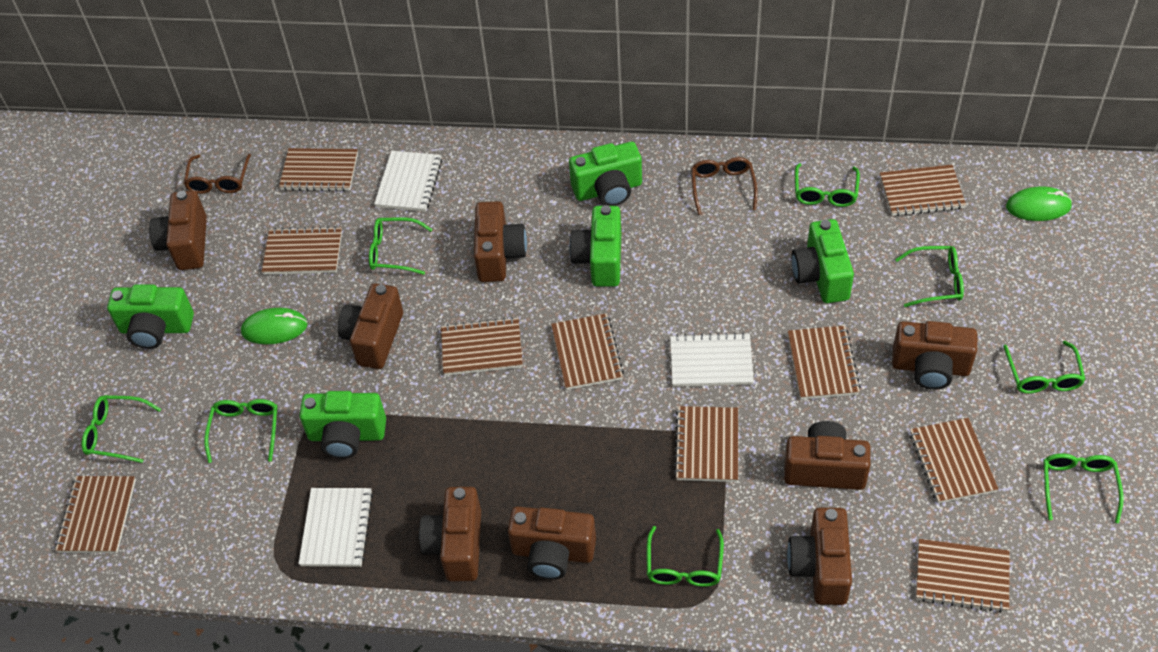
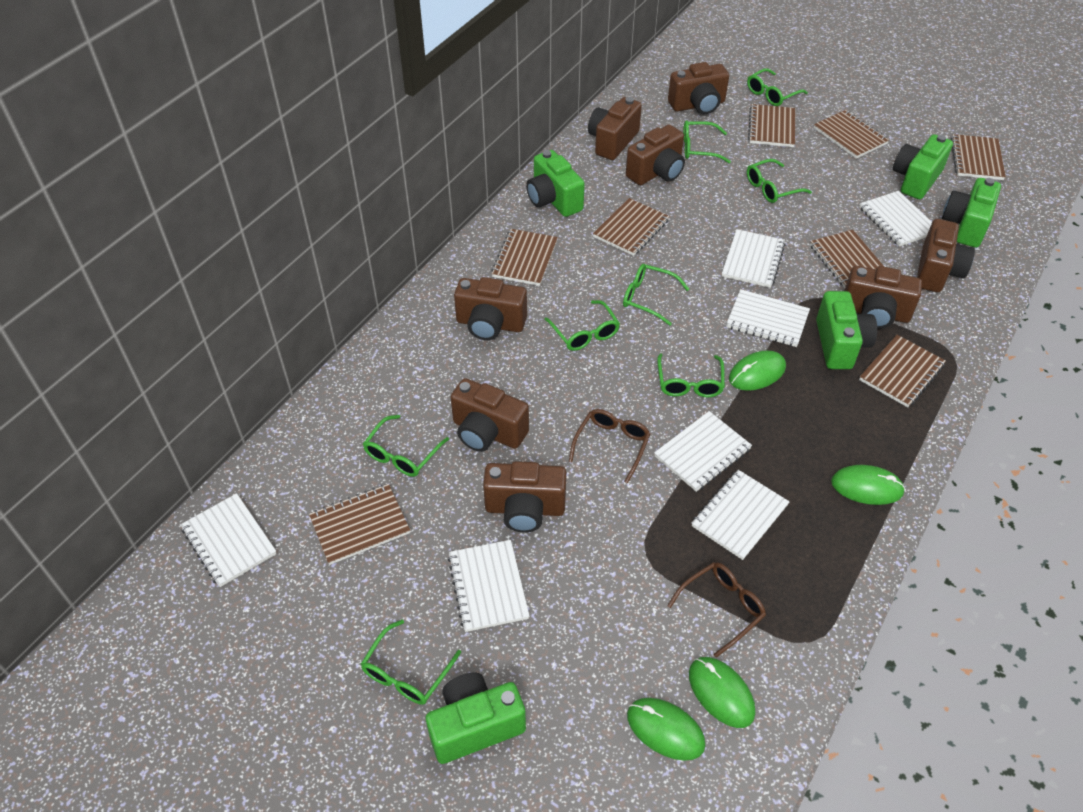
brown notebook: 10 -> 8
green mouse: 2 -> 4
white notebook: 3 -> 7

